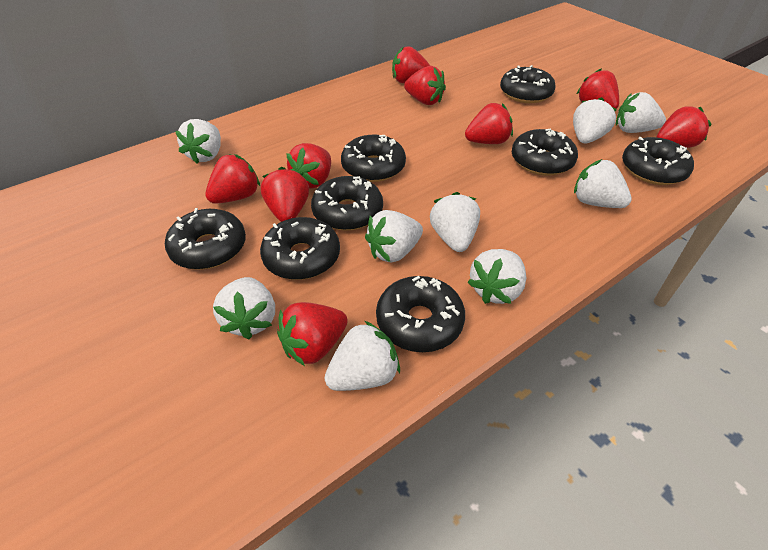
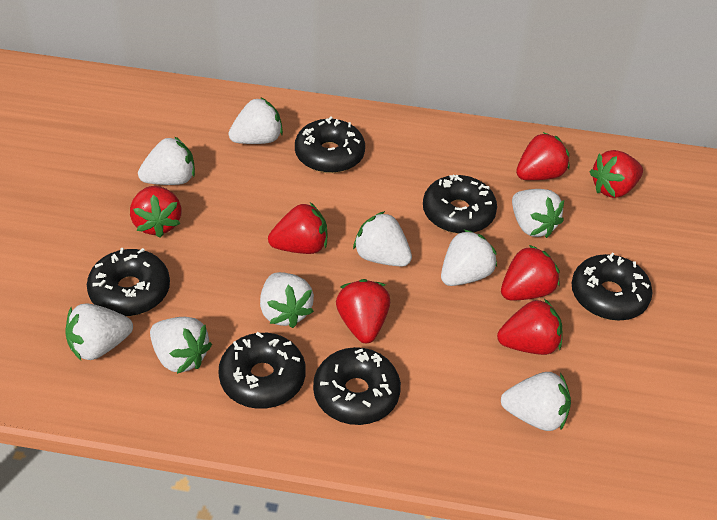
black donut: 8 -> 6
red strawberry: 9 -> 7

